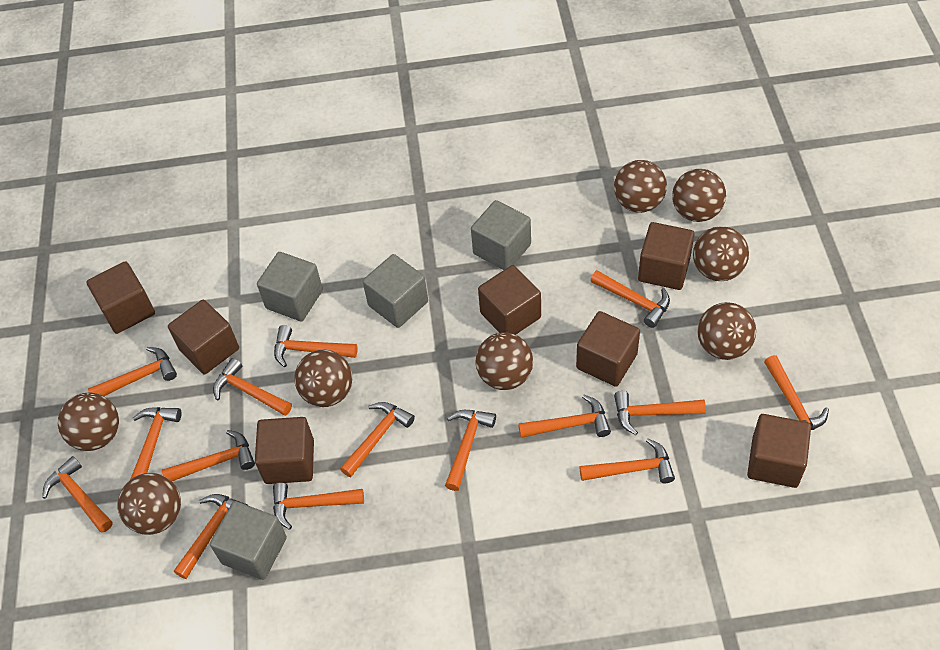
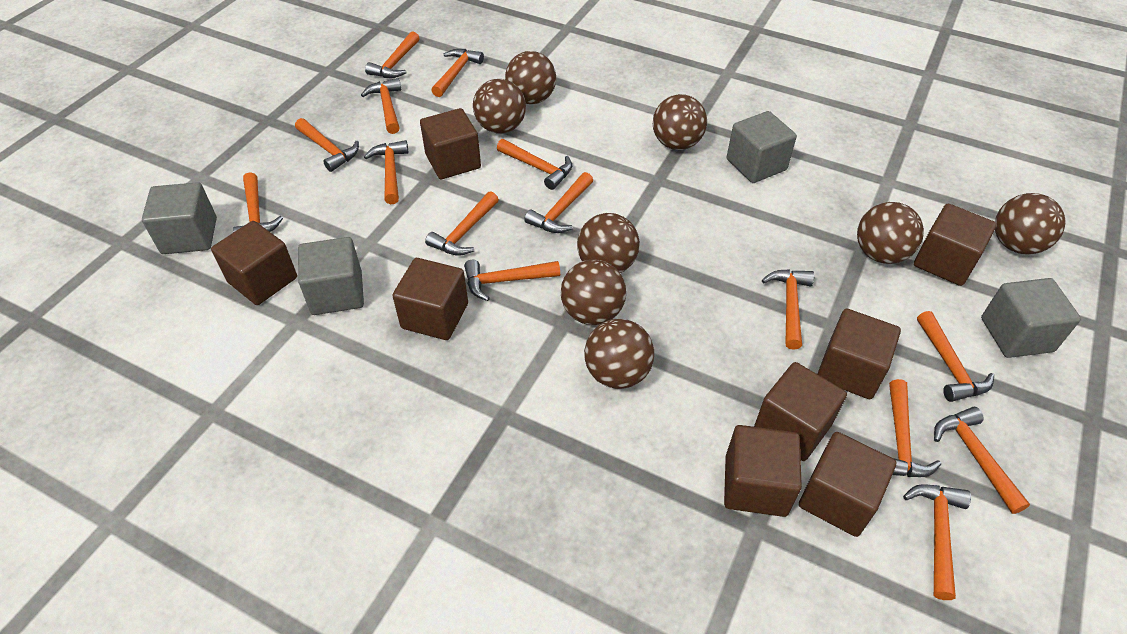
brown cube: 7 -> 8

